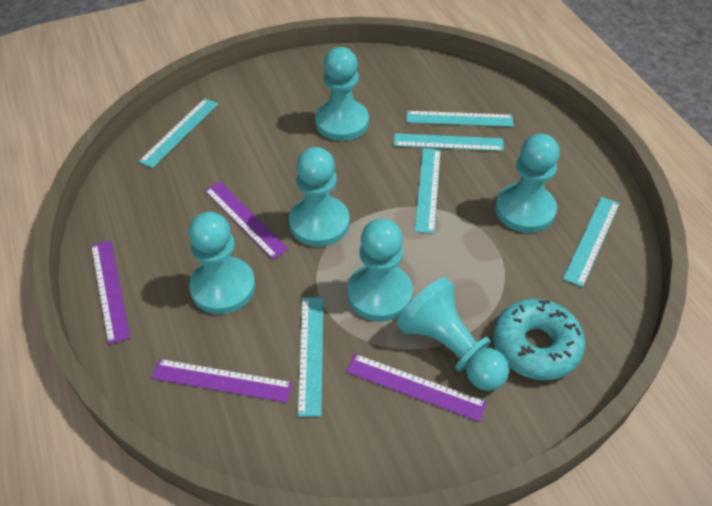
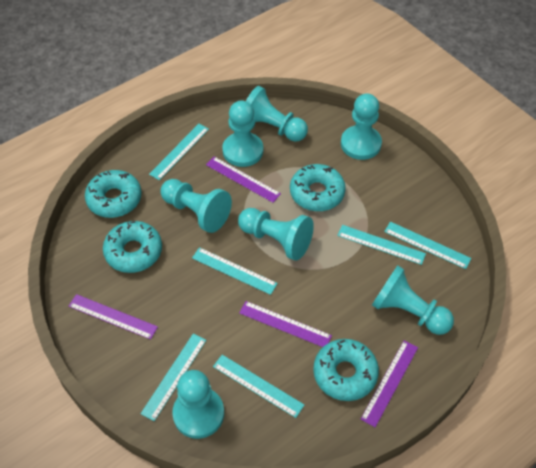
turquoise donut: 1 -> 4
turquoise pawn: 6 -> 7

